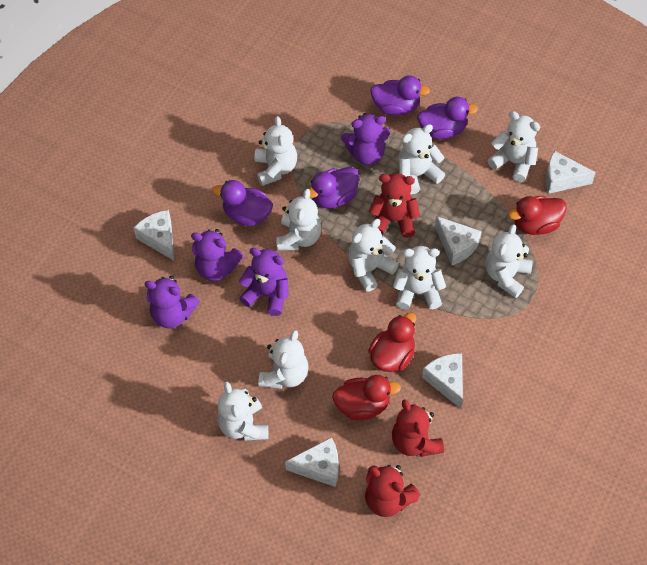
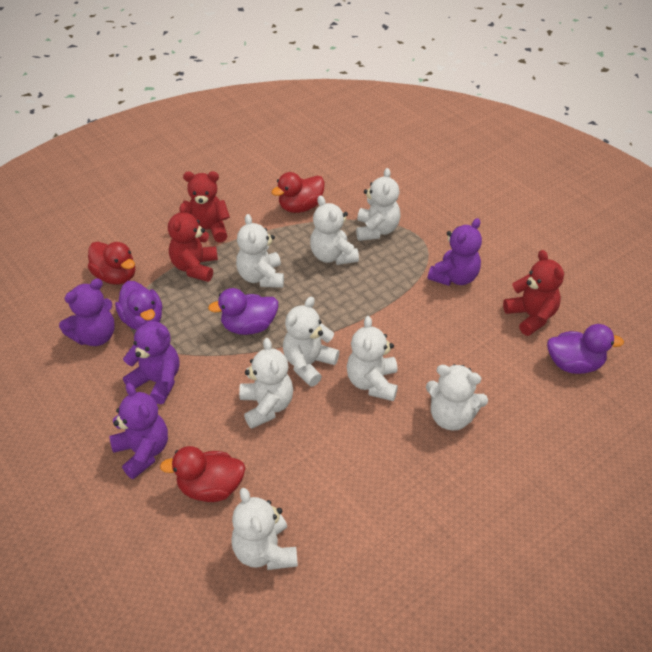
purple duck: 4 -> 3
white cheese: 5 -> 0
white teddy bear: 9 -> 8

